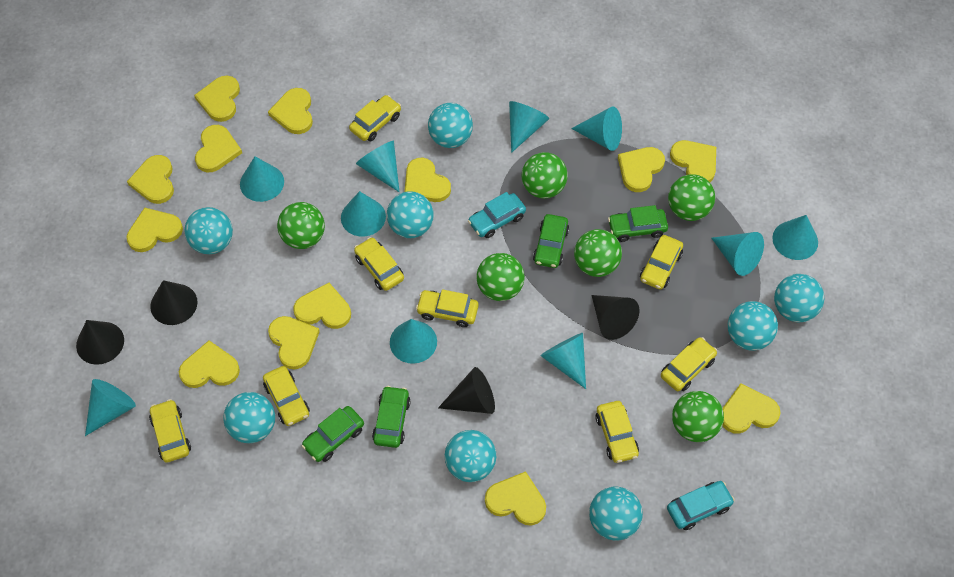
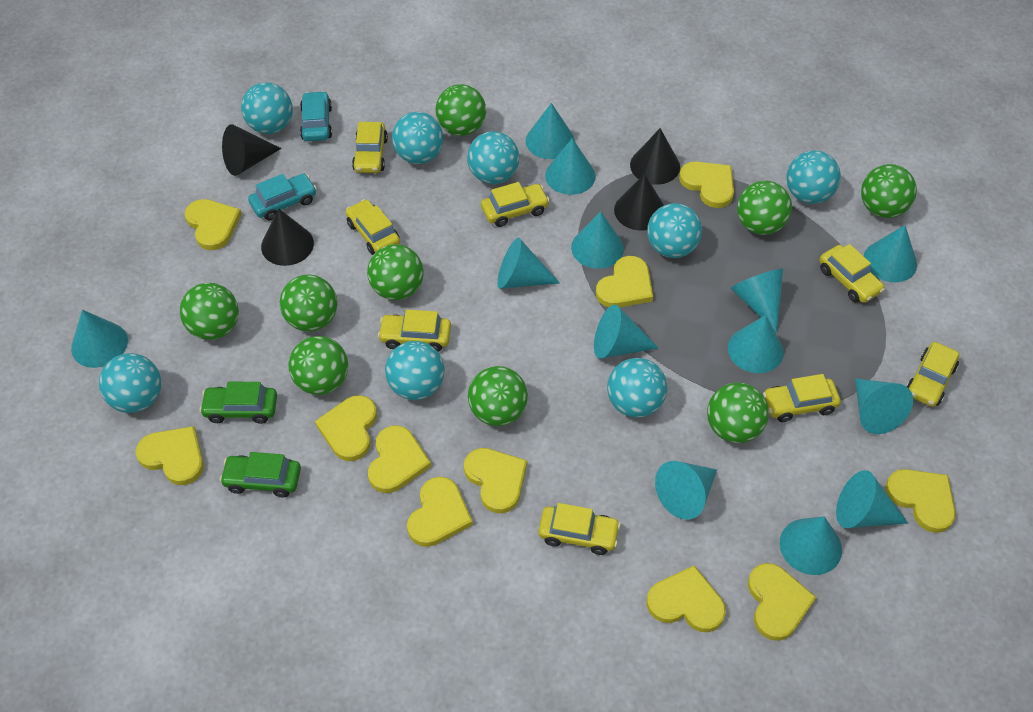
green ball: 6 -> 9
green car: 4 -> 2
turquoise cone: 10 -> 13
yellow heart: 13 -> 11

